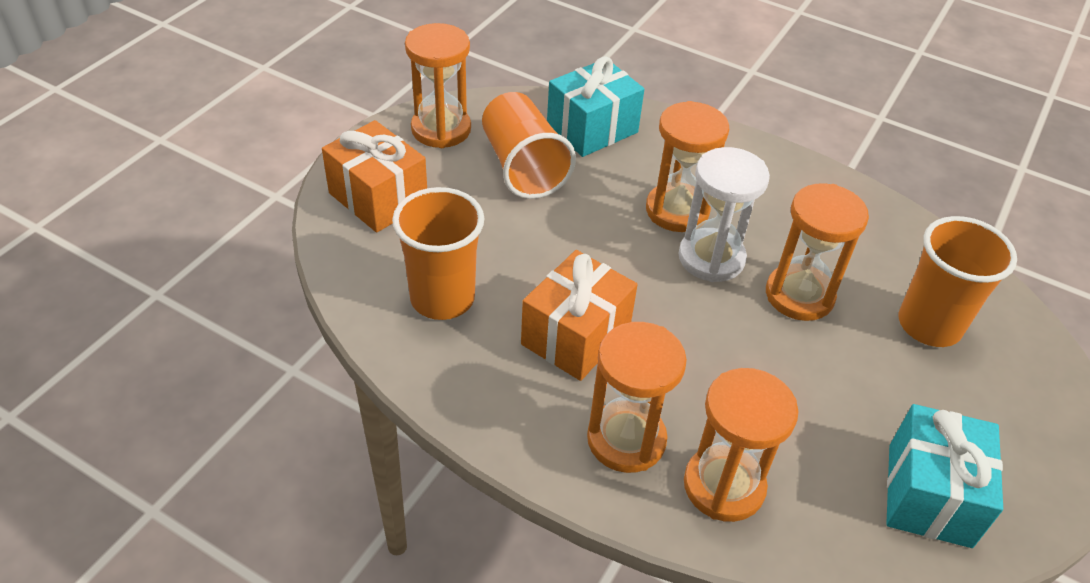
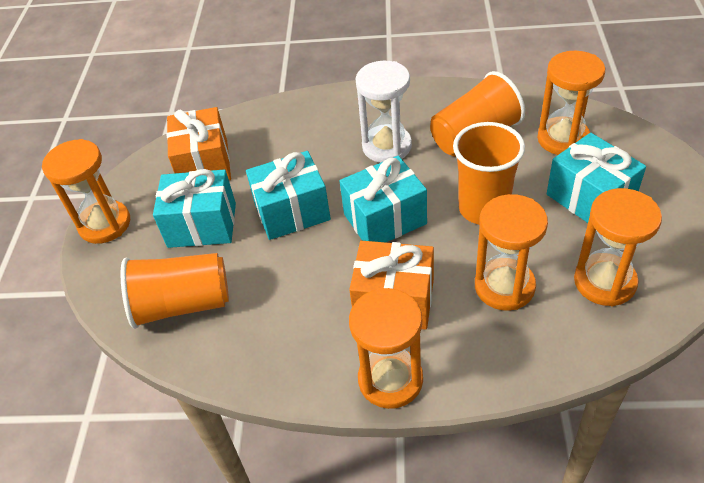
turquoise gift: 2 -> 4

